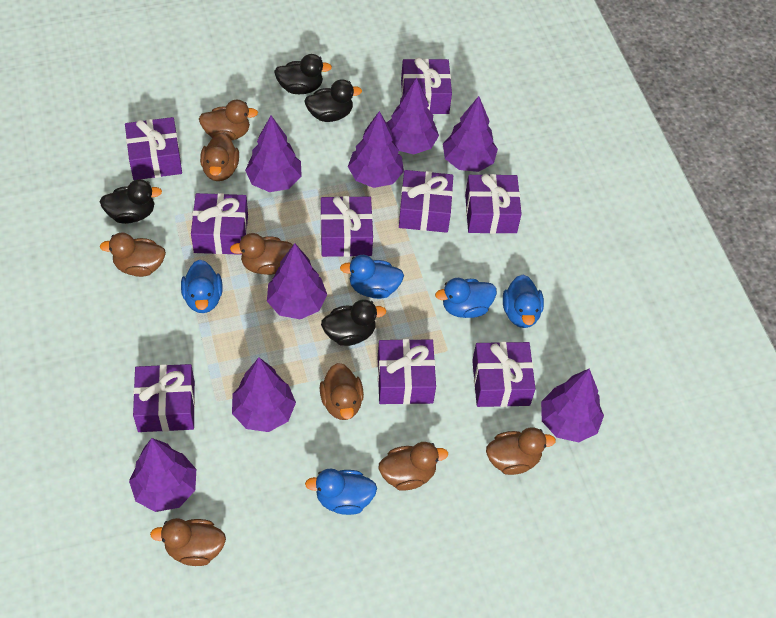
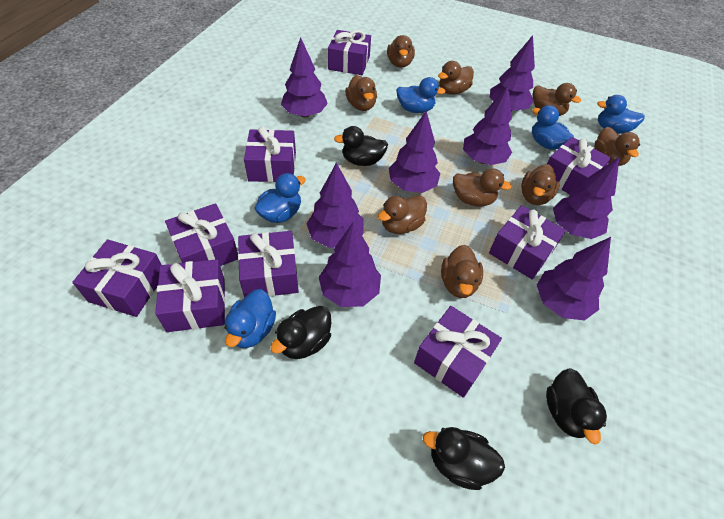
brown duck: 8 -> 9

